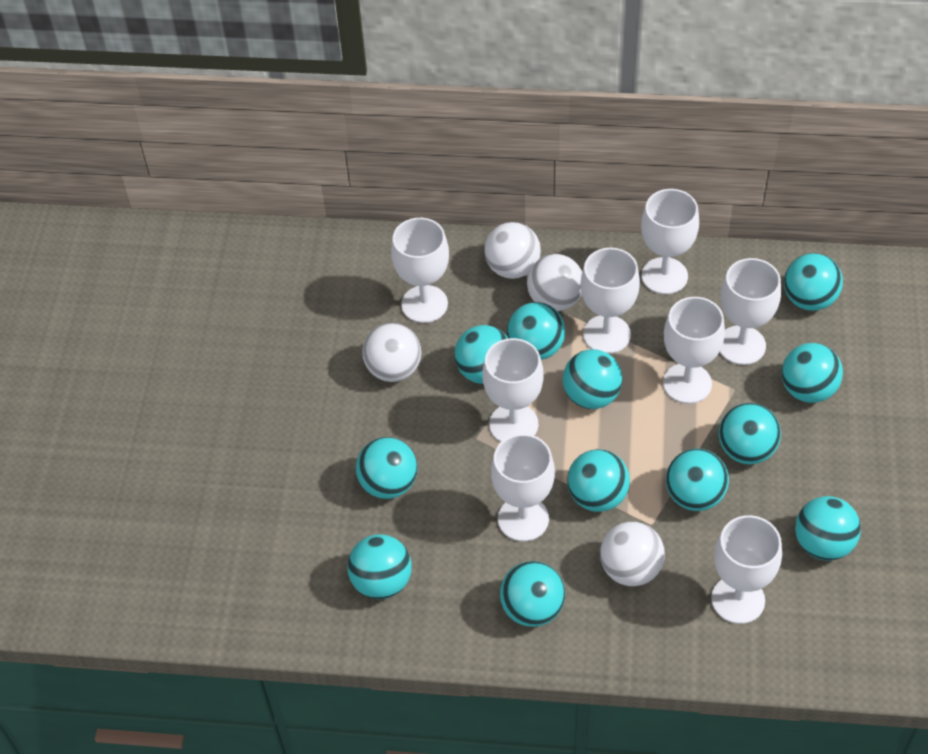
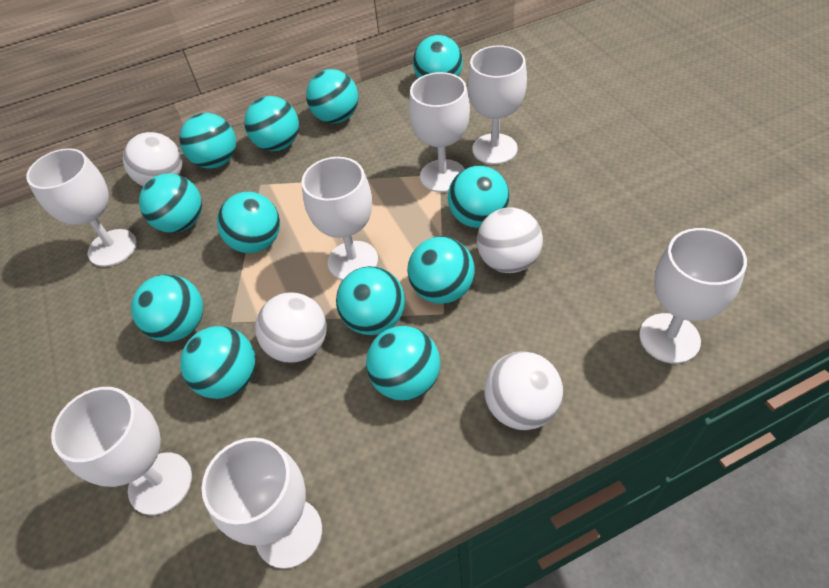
white goblet: 8 -> 7

